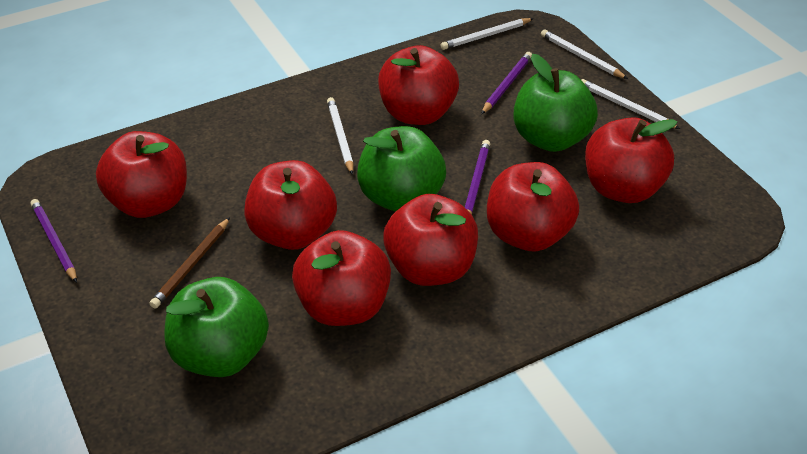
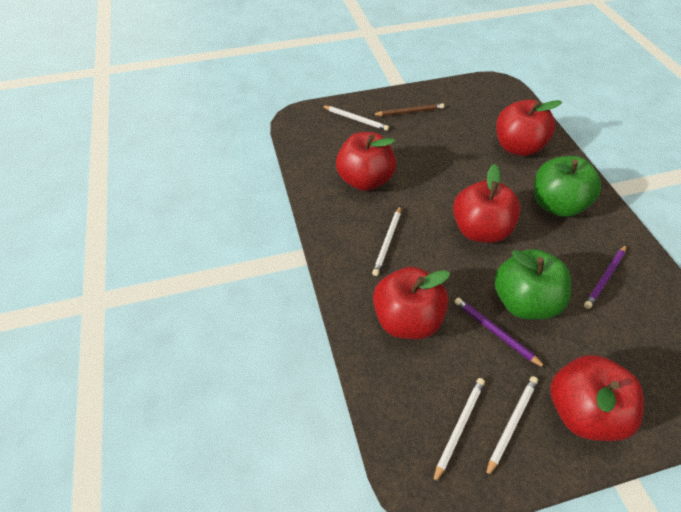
green apple: 3 -> 2
purple pencil: 3 -> 2
red apple: 7 -> 5

